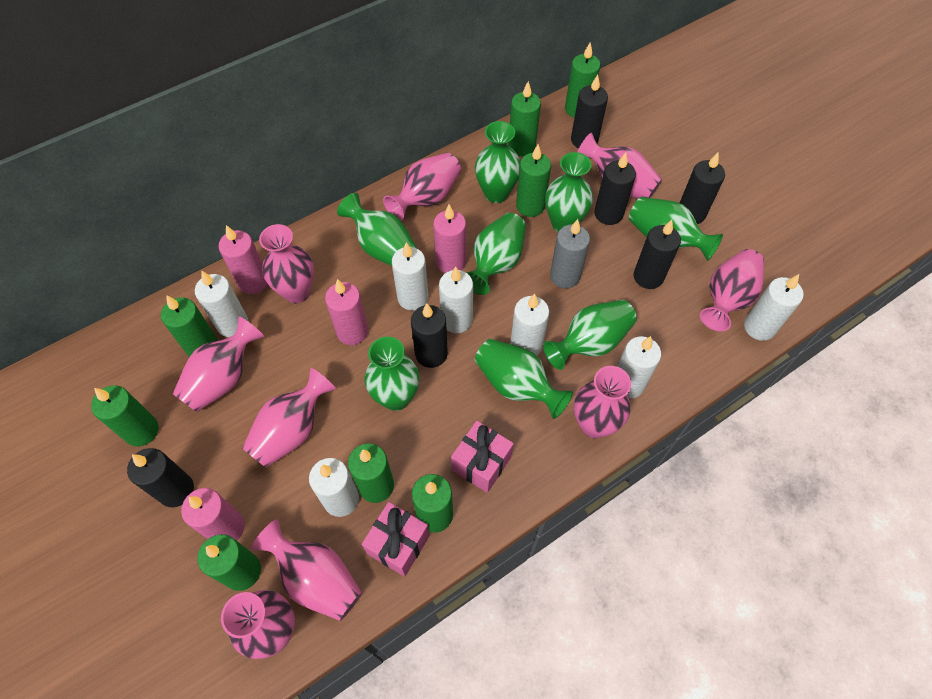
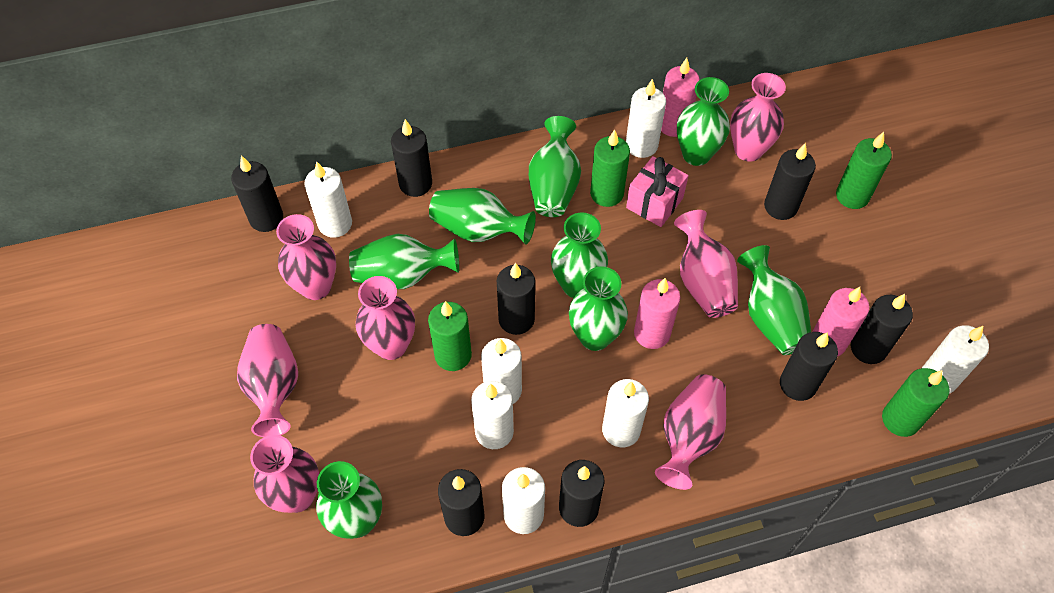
black candle: 6 -> 8
green candle: 8 -> 4
grey candle: 1 -> 0
pink candle: 4 -> 3
pink gift: 2 -> 1
pink vase: 9 -> 7

